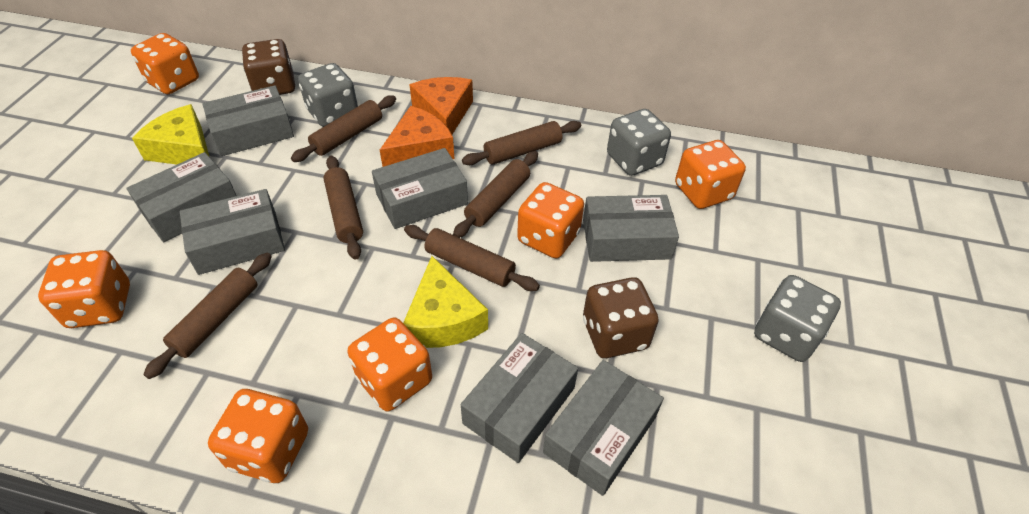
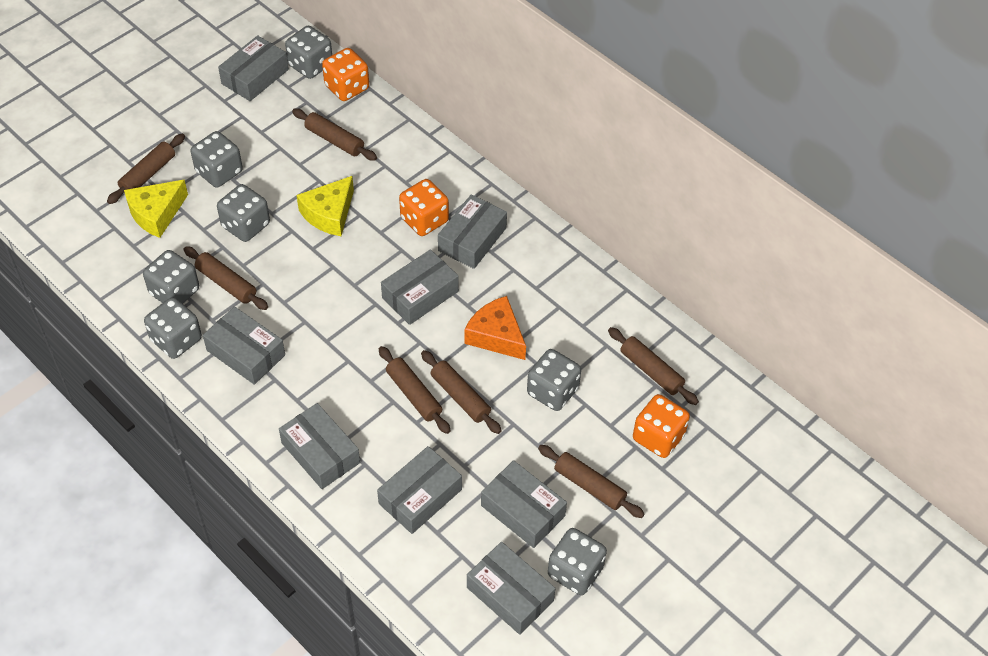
brown dice: 2 -> 0
brown rolling pin: 6 -> 7
grey box: 7 -> 8
grey dice: 3 -> 7
orange cheese: 2 -> 1
orange dice: 6 -> 3

